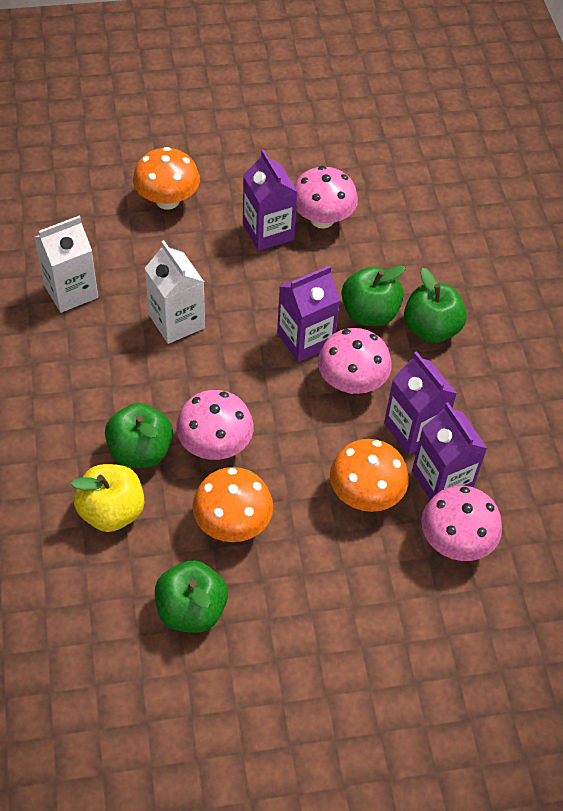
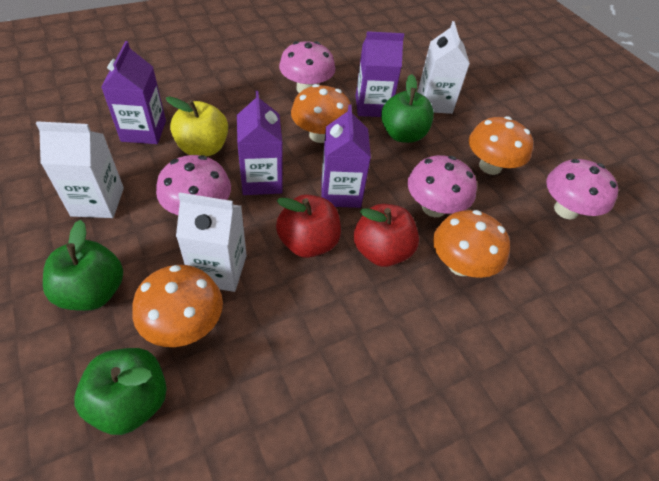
green apple: 4 -> 3
orange mushroom: 3 -> 4
red apple: 0 -> 2
white carton: 2 -> 3

